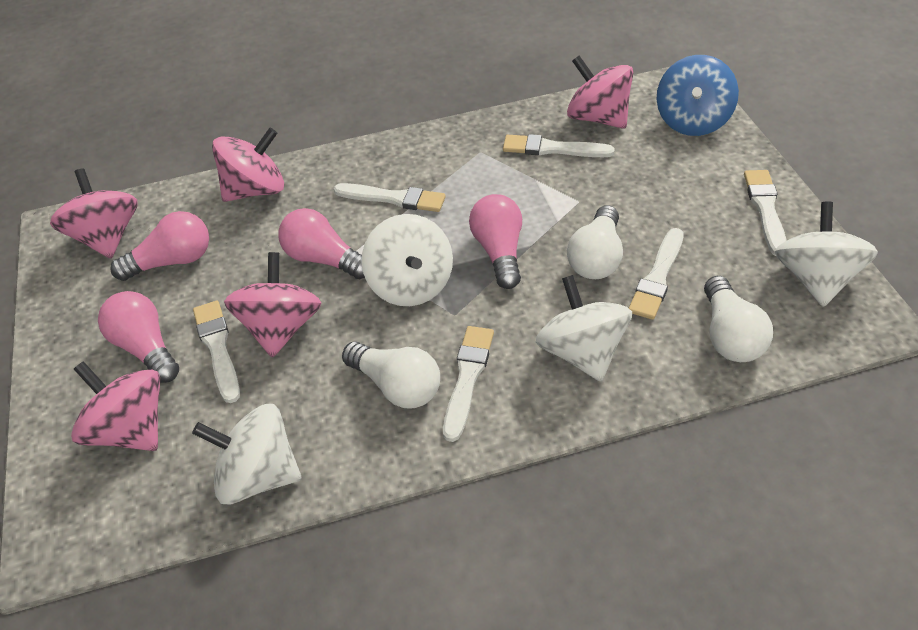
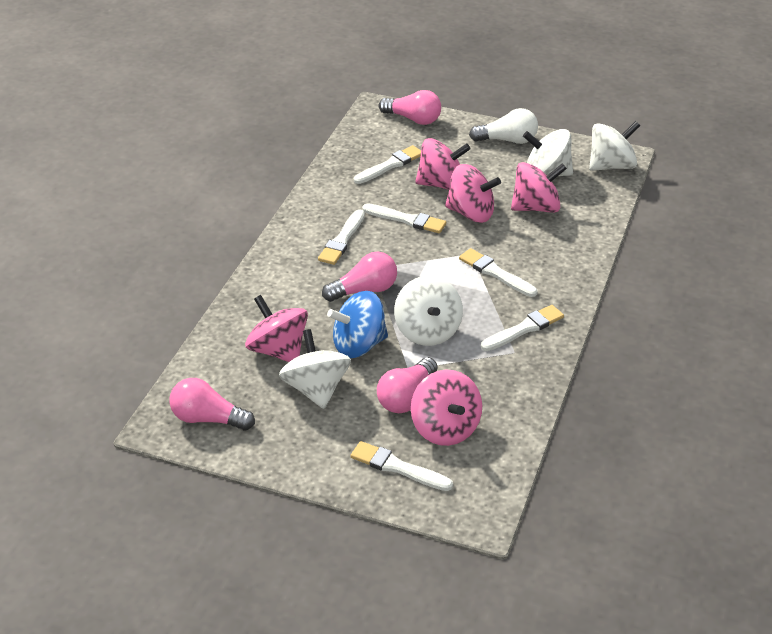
white light bulb: 3 -> 1

